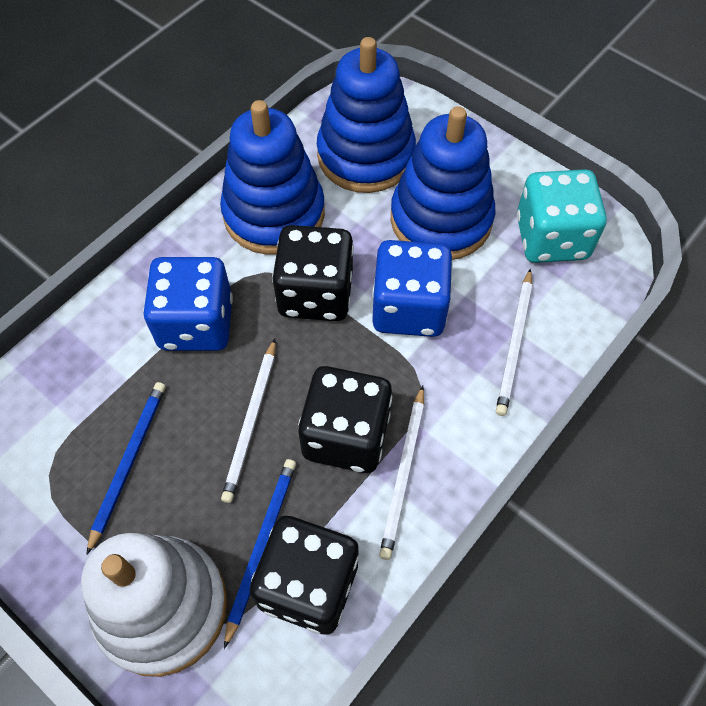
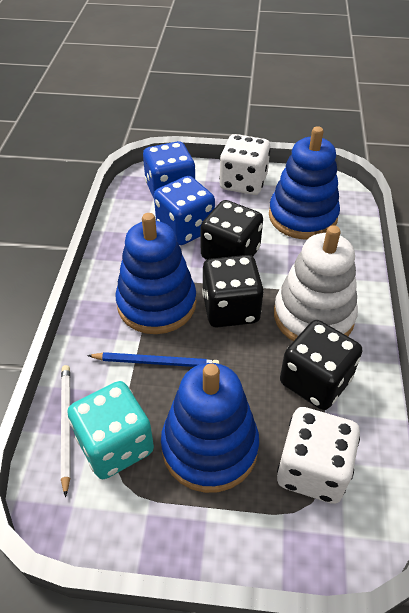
blue pencil: 2 -> 1
white dice: 0 -> 2
white pencil: 3 -> 1

